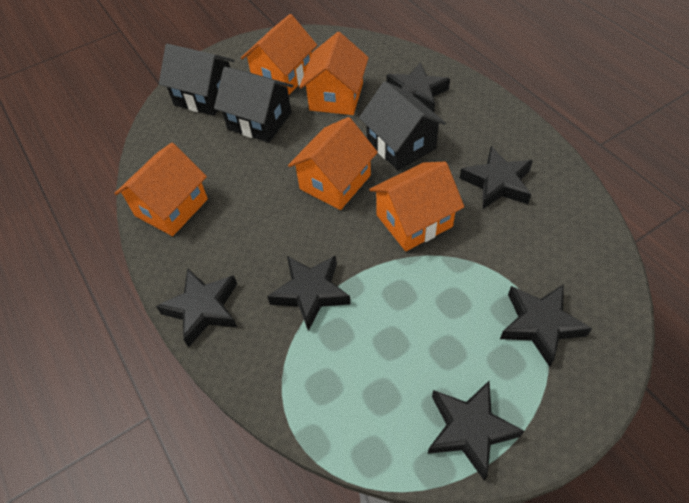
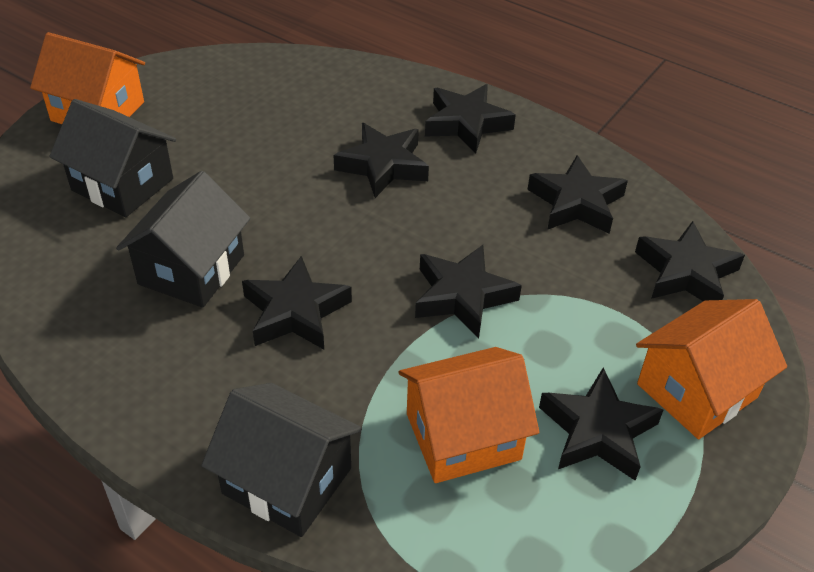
black star: 6 -> 7
orange house: 5 -> 3

